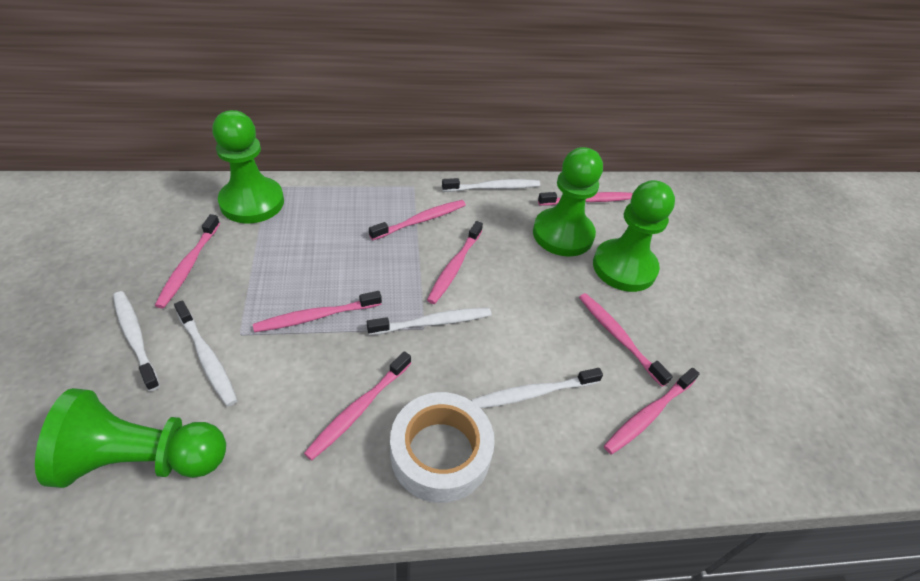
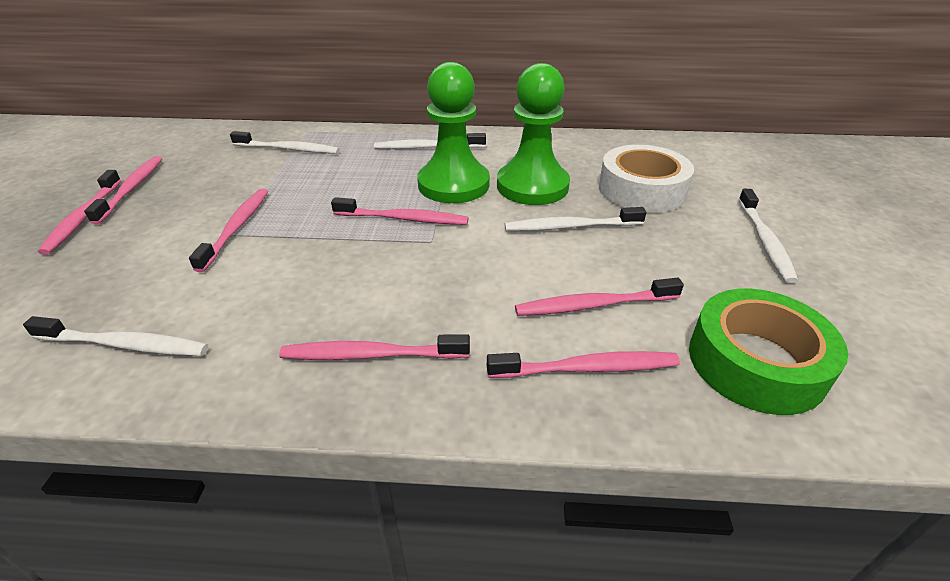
green pawn: 4 -> 2
green tape: 0 -> 1
pink toothbrush: 8 -> 7

